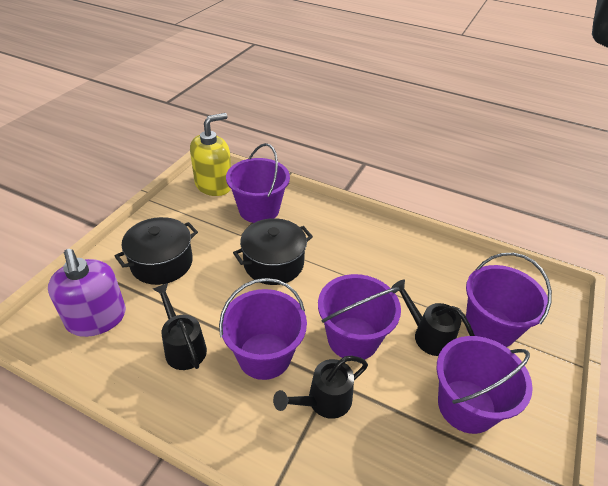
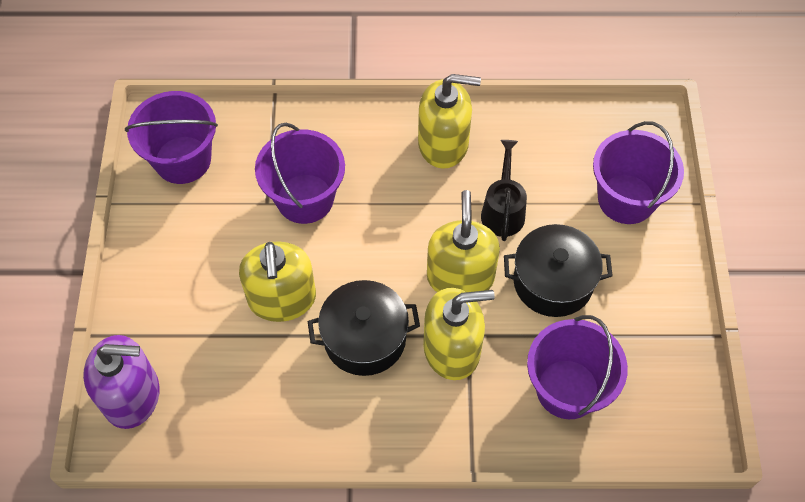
black watering can: 3 -> 1
purple bucket: 5 -> 4
yellow soap dispenser: 1 -> 4

